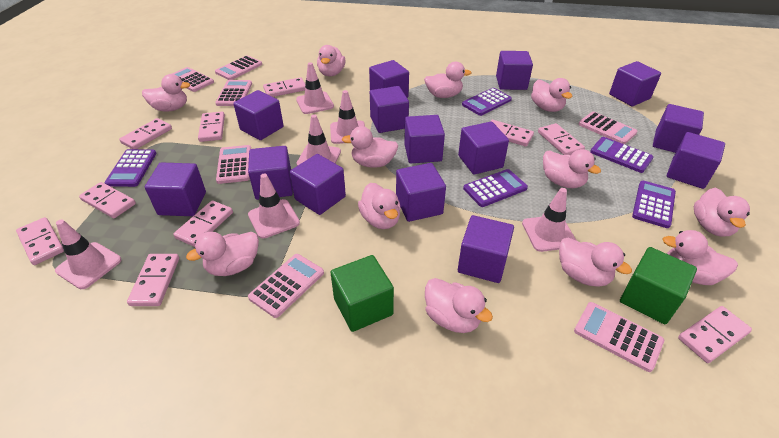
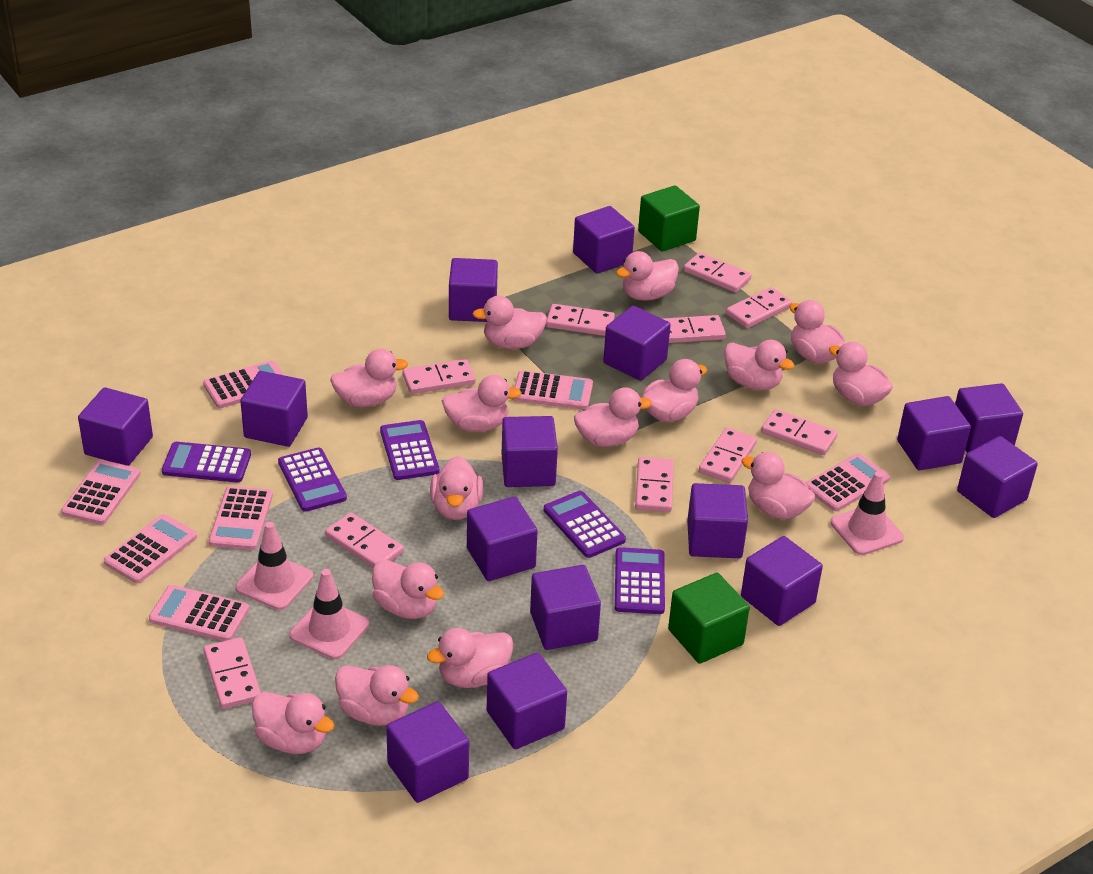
pink duck: 12 -> 15
pink traffic cone: 6 -> 3
purple cube: 14 -> 15

